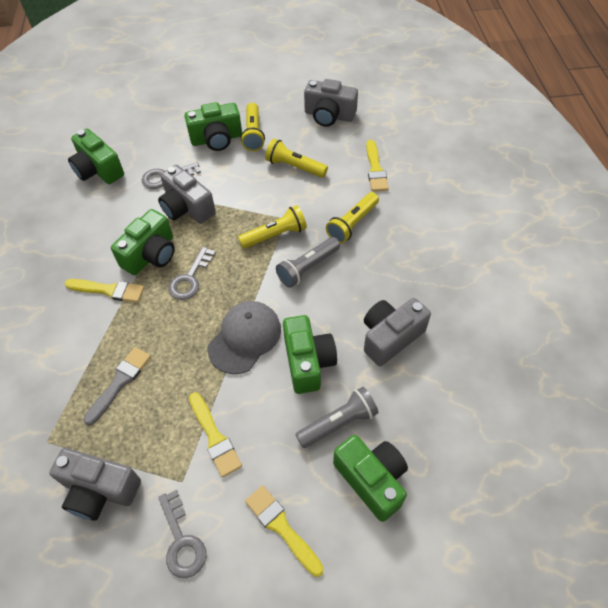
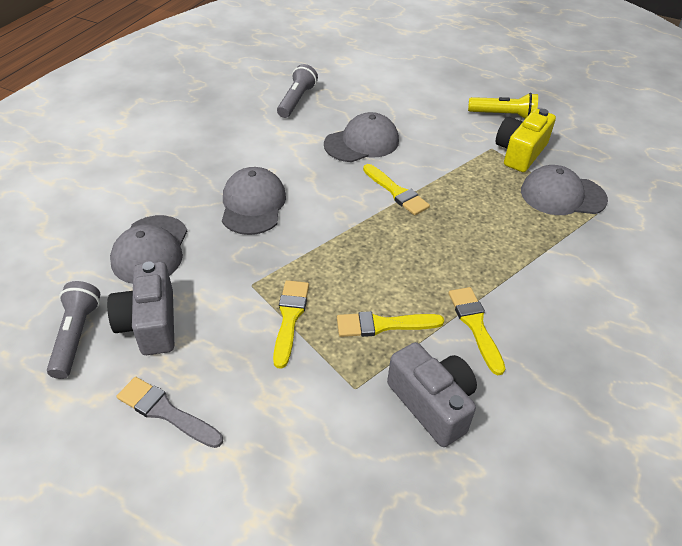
green camera: 5 -> 0
grey camera: 4 -> 2
grey cap: 1 -> 4
grey key: 3 -> 0
yellow camera: 0 -> 1
yellow flashlight: 4 -> 1

